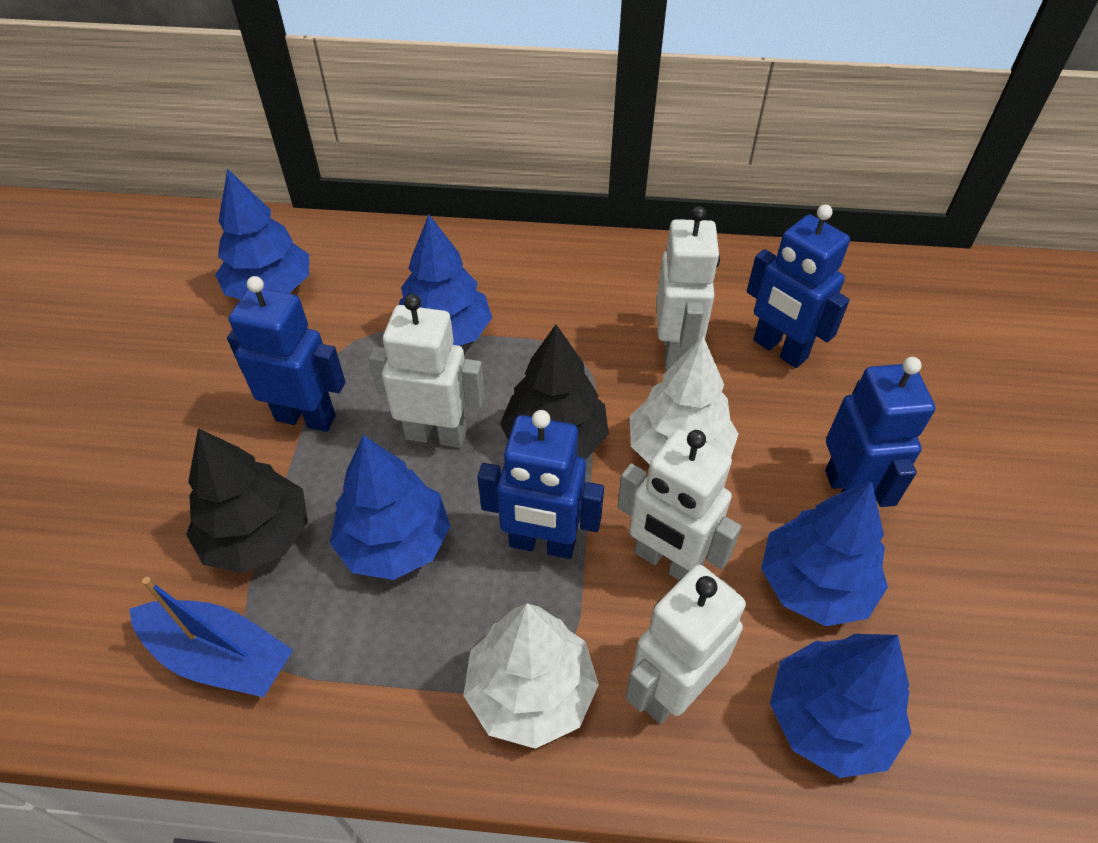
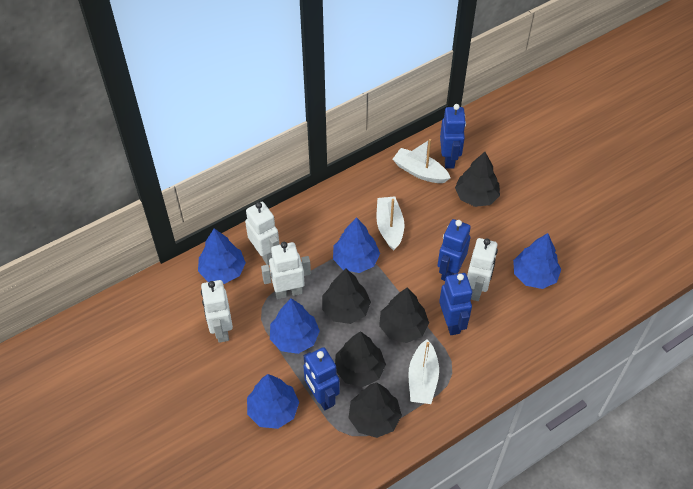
black tree: 2 -> 5
blue boat: 1 -> 0
white boat: 0 -> 3
white tree: 2 -> 0

